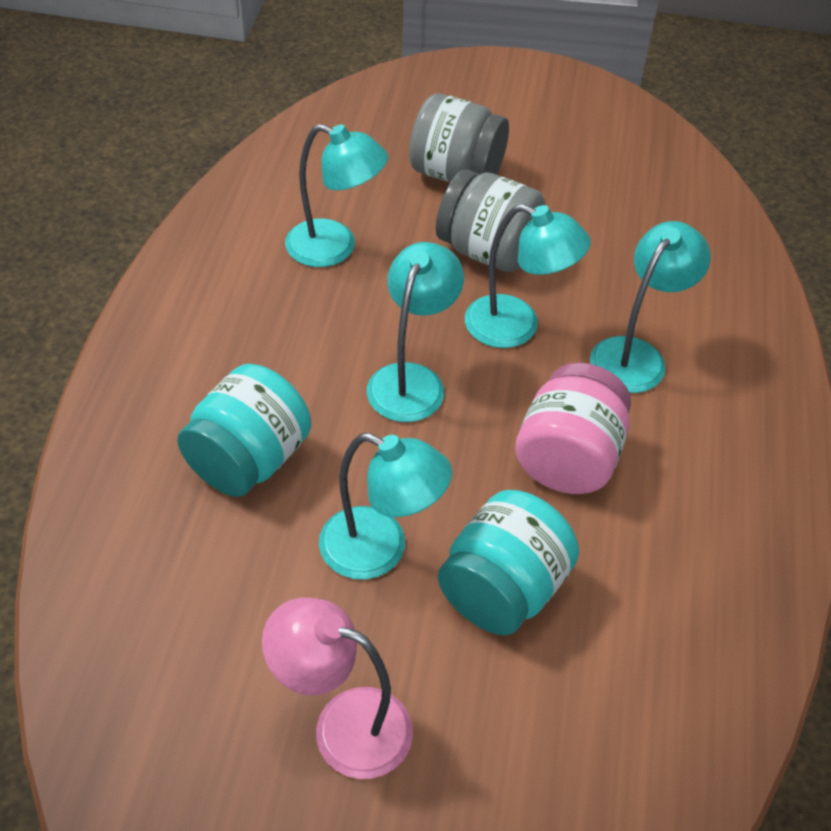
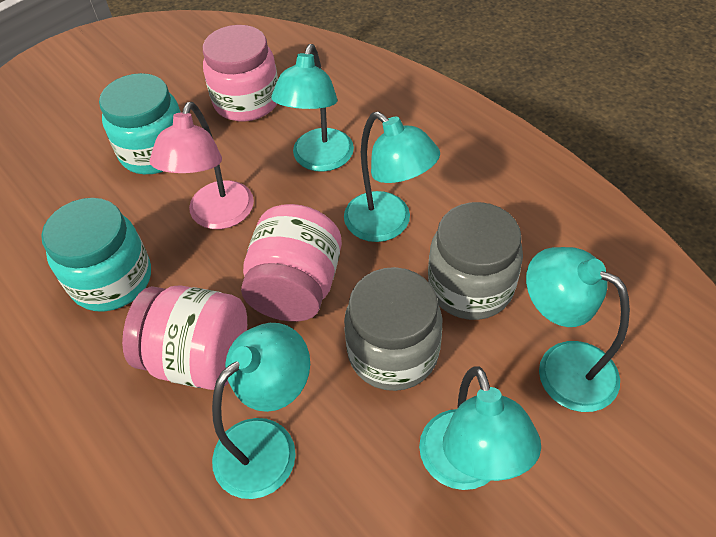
pink jar: 1 -> 3

